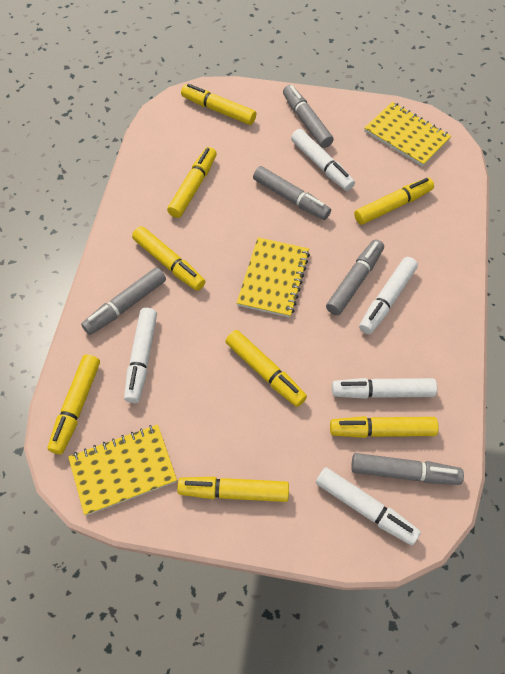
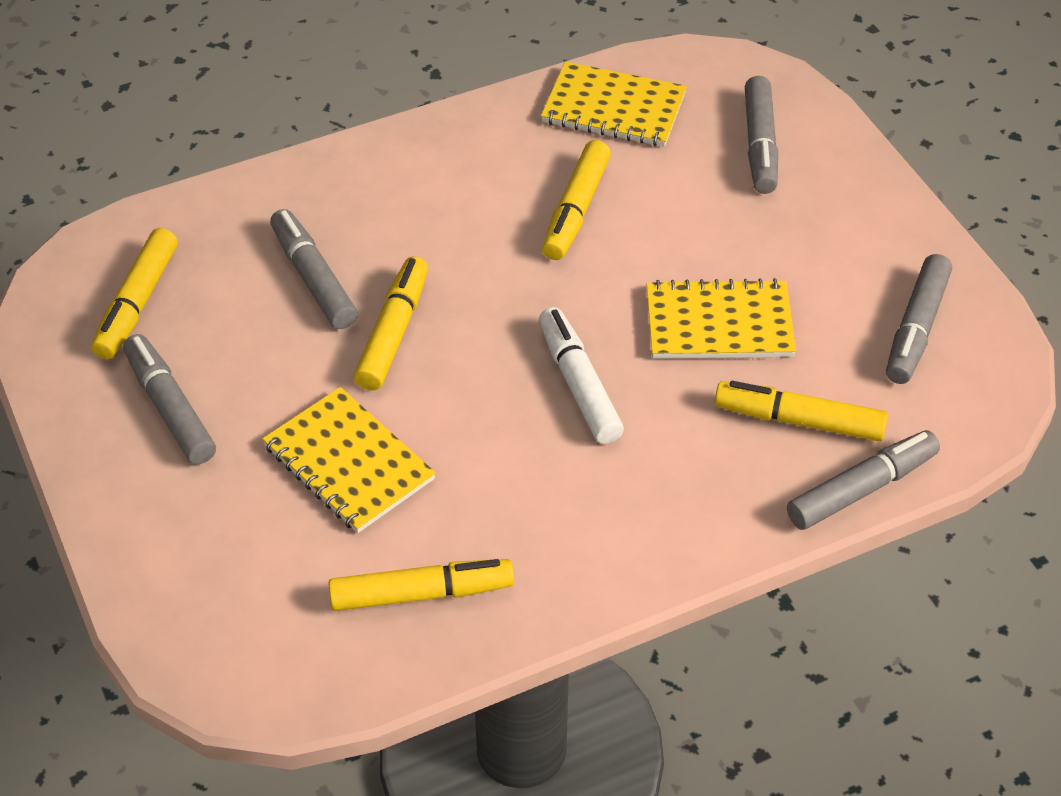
white marker: 5 -> 1
yellow marker: 8 -> 5

